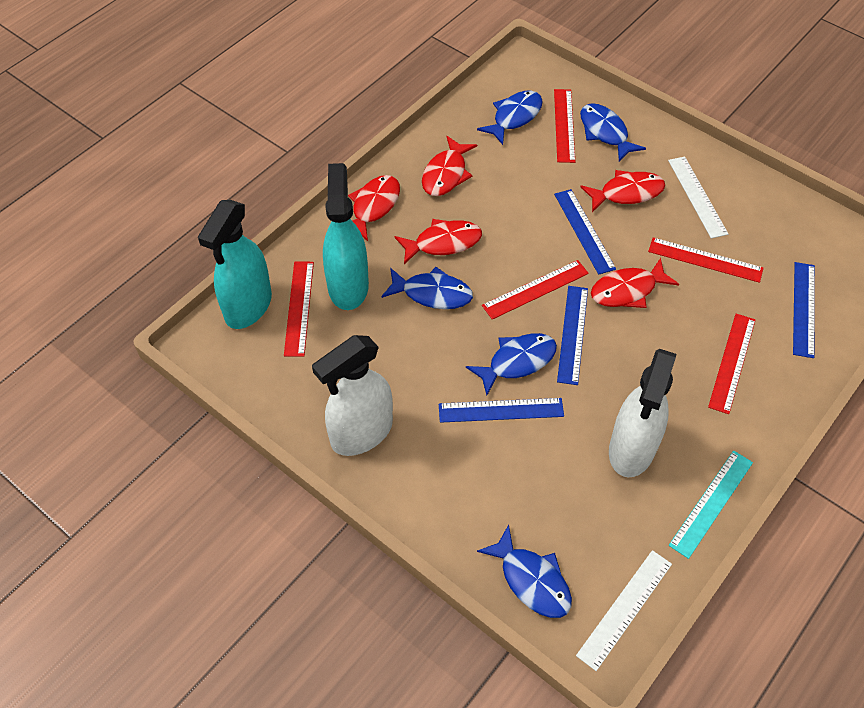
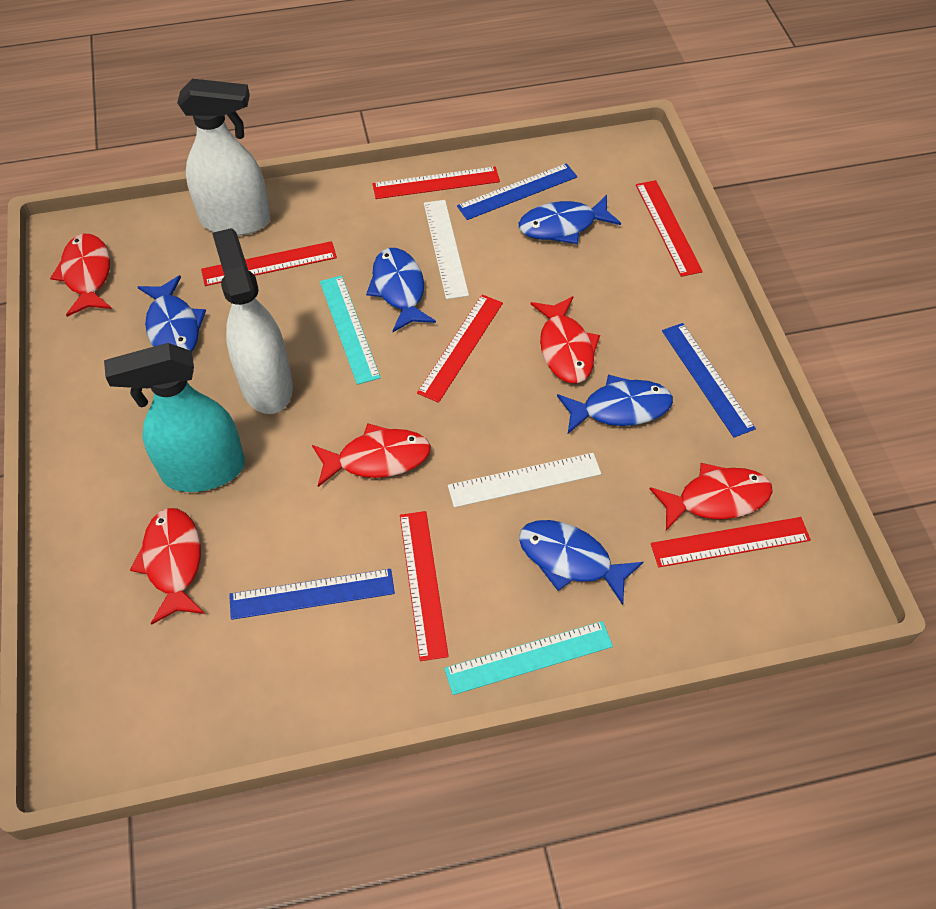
blue ruler: 4 -> 3
red ruler: 5 -> 6
turquoise ruler: 1 -> 2
turquoise spray bottle: 2 -> 1

